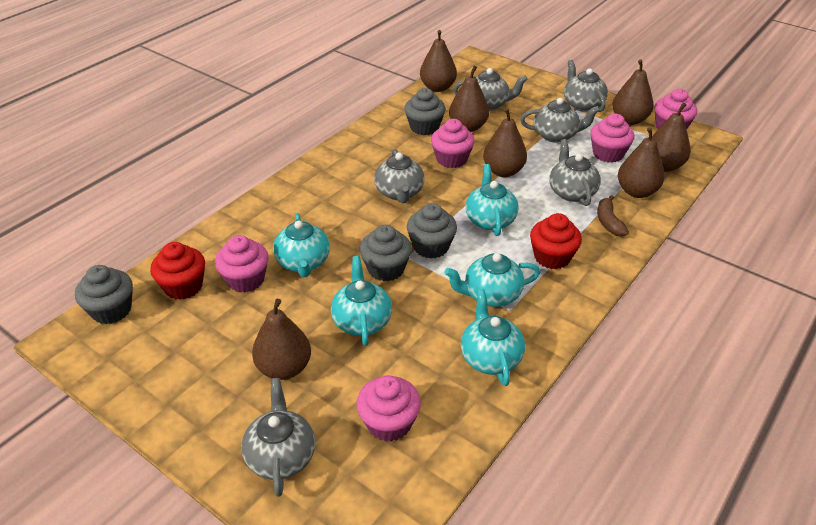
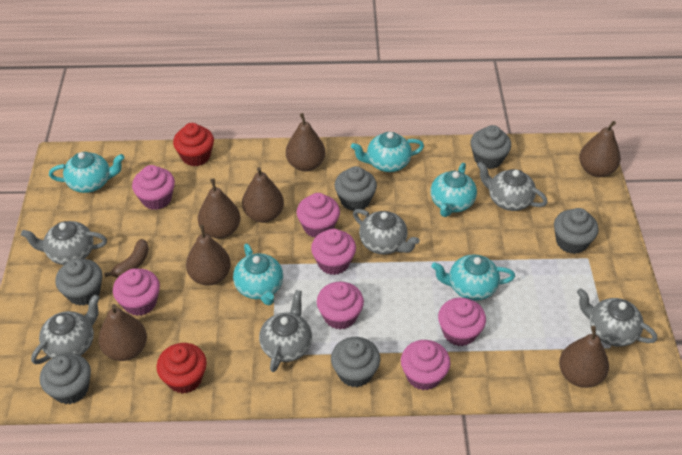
grey cupcake: 4 -> 6
pink cupcake: 5 -> 7

